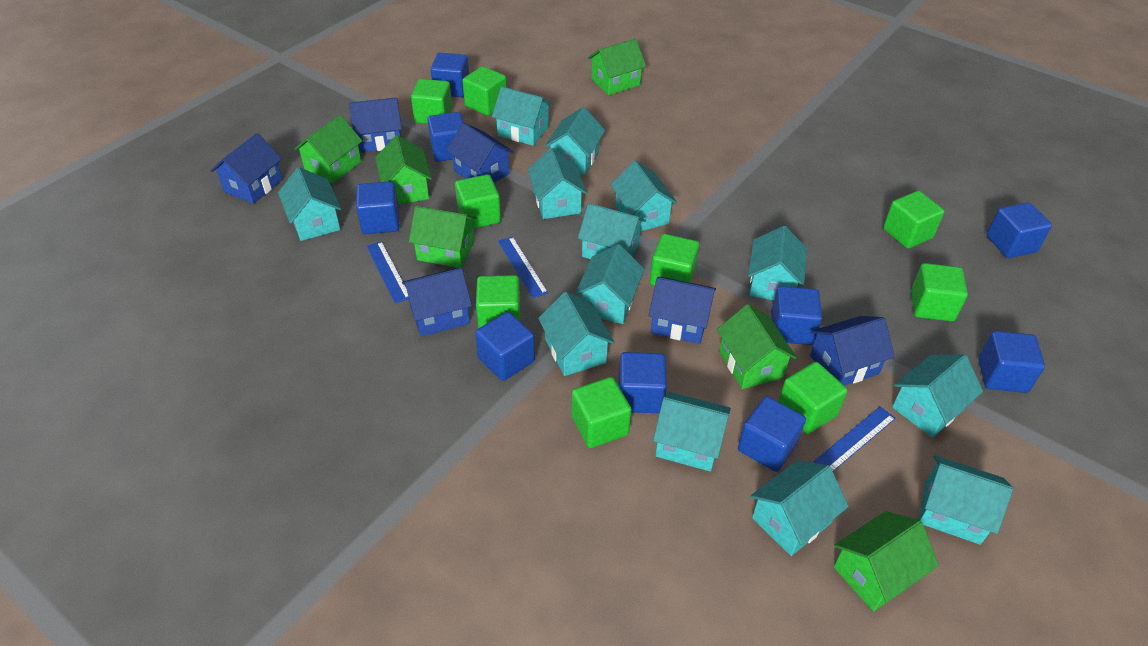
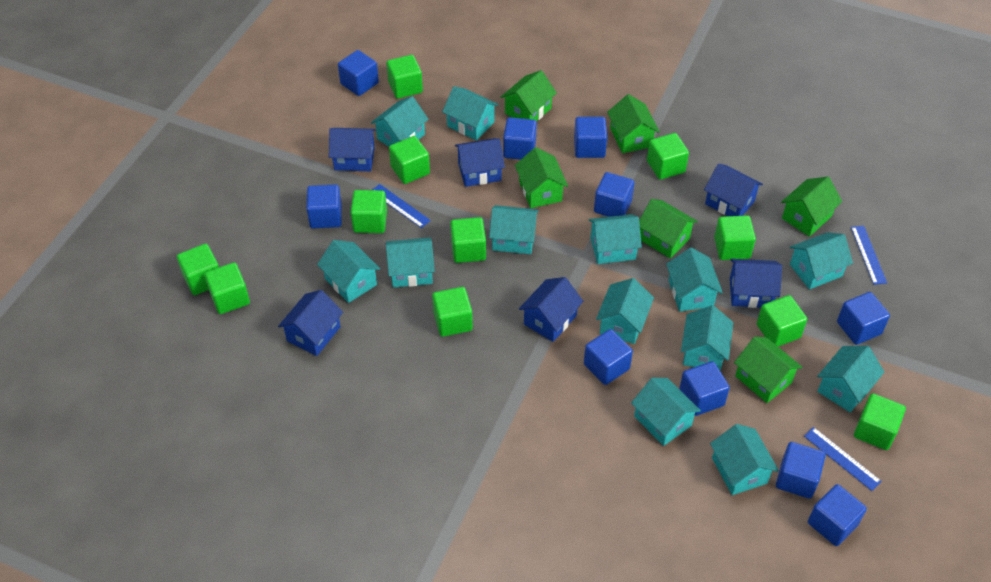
blue cube: 9 -> 10
green cube: 9 -> 11

